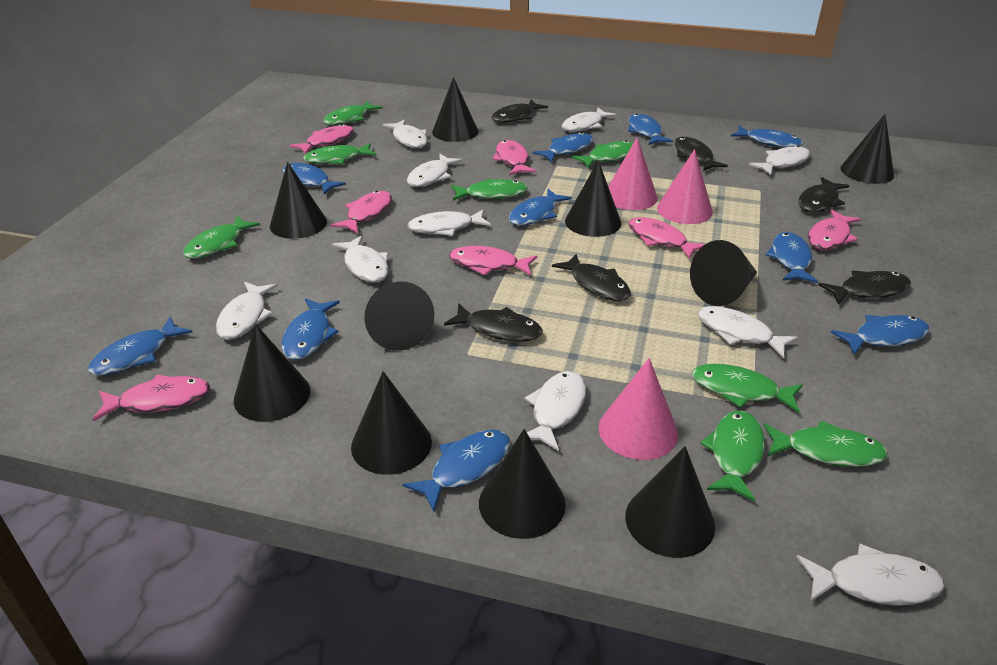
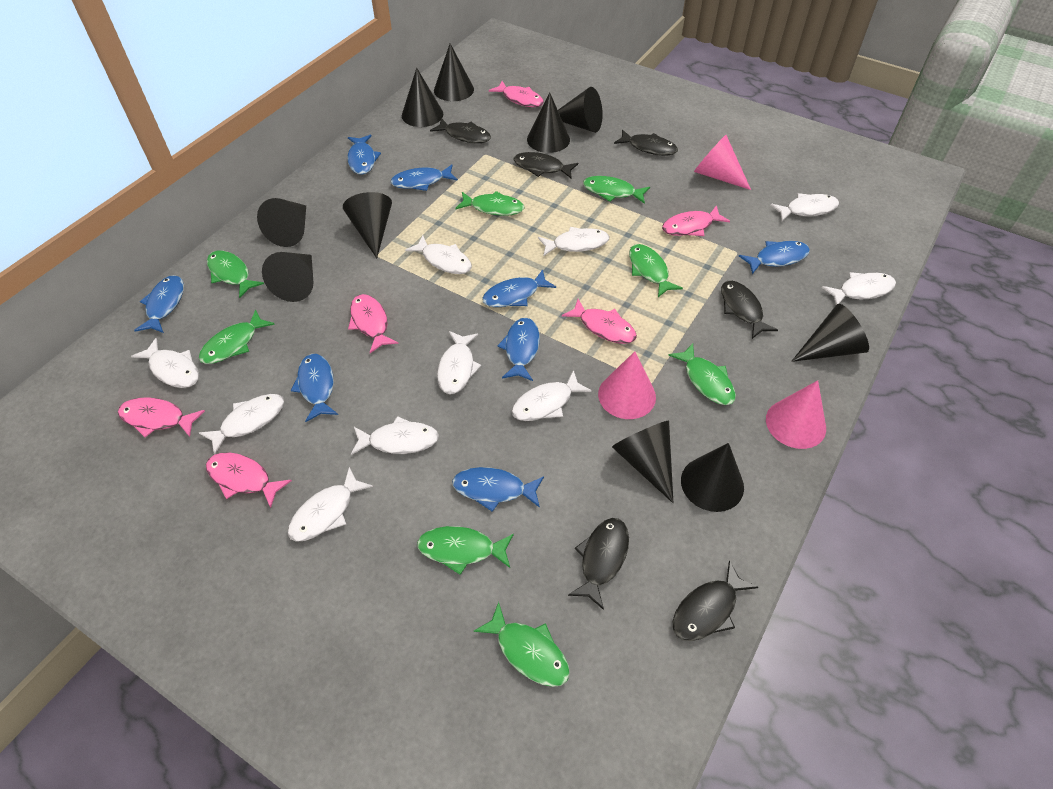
blue fish: 10 -> 8
pink fish: 7 -> 6

